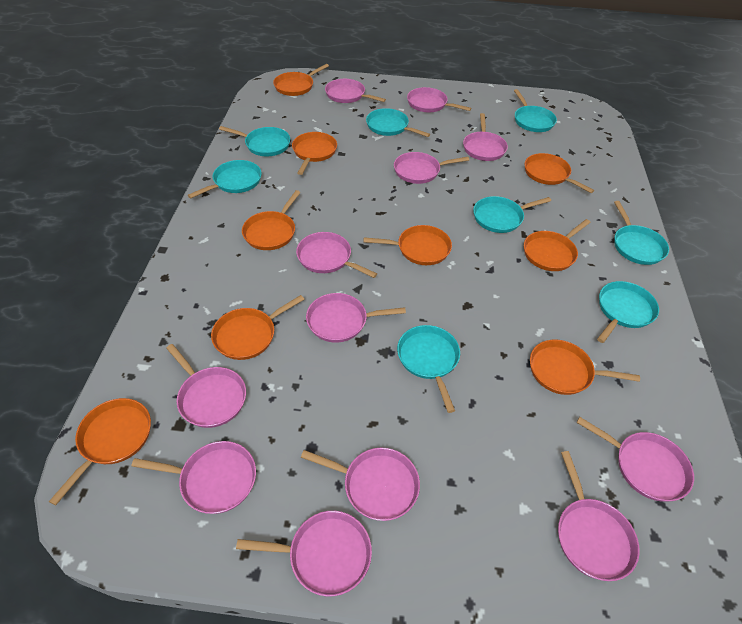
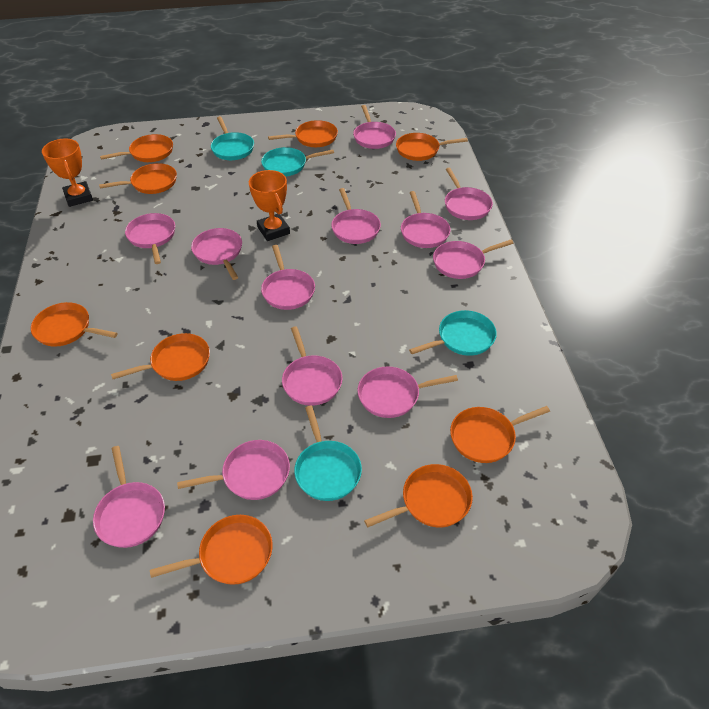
orange trophy: 0 -> 2
turquoise pan: 8 -> 4

